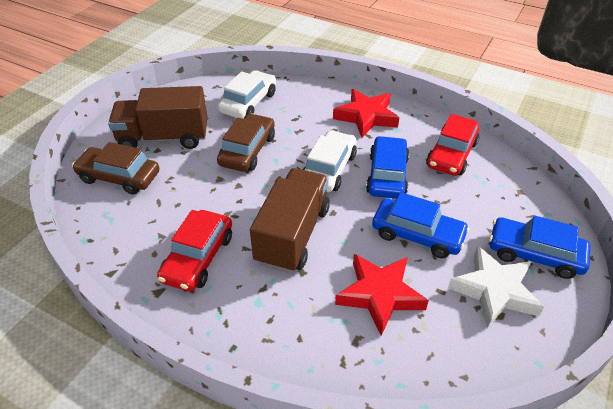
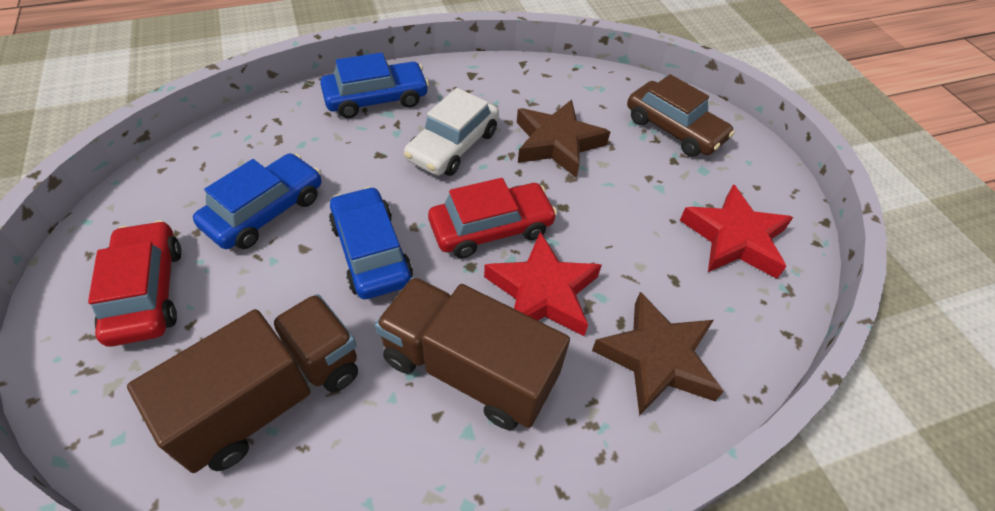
brown car: 2 -> 1
brown star: 0 -> 2
white car: 2 -> 1
white star: 1 -> 0

